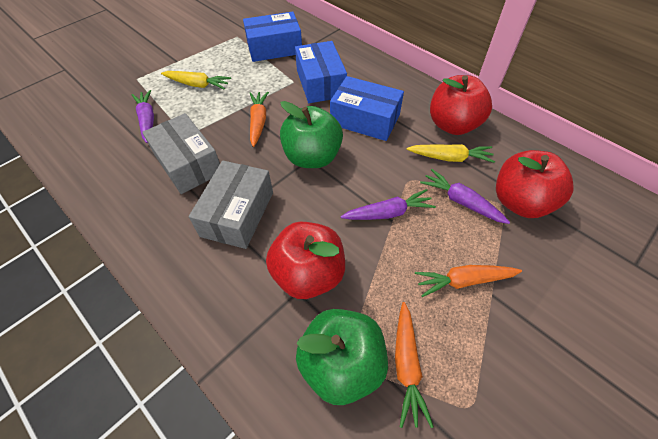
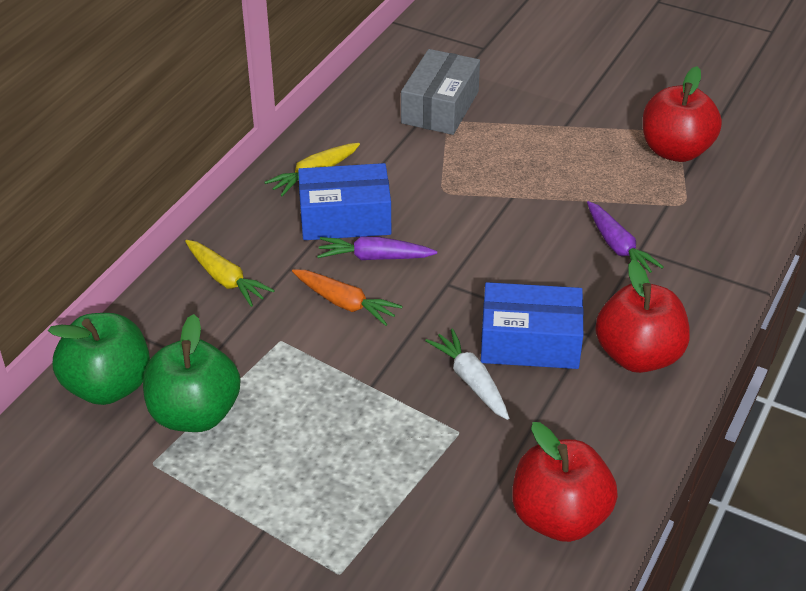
blue box: 3 -> 2
grey box: 2 -> 1
orange carrot: 3 -> 1
purple carrot: 3 -> 2
white carrot: 0 -> 1

